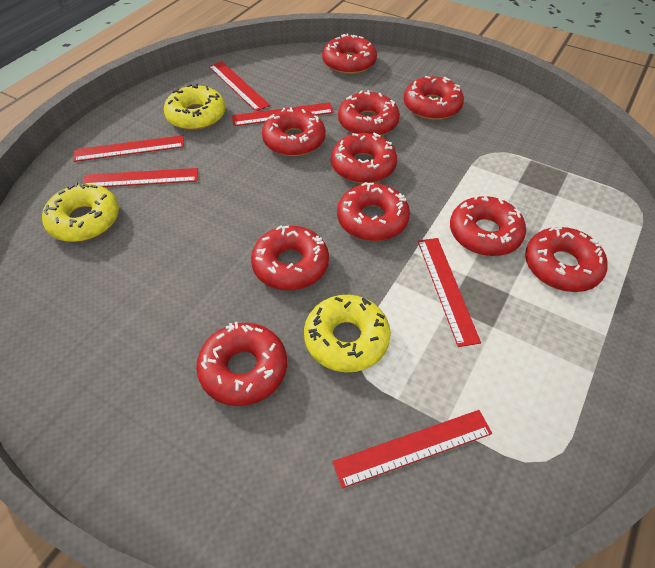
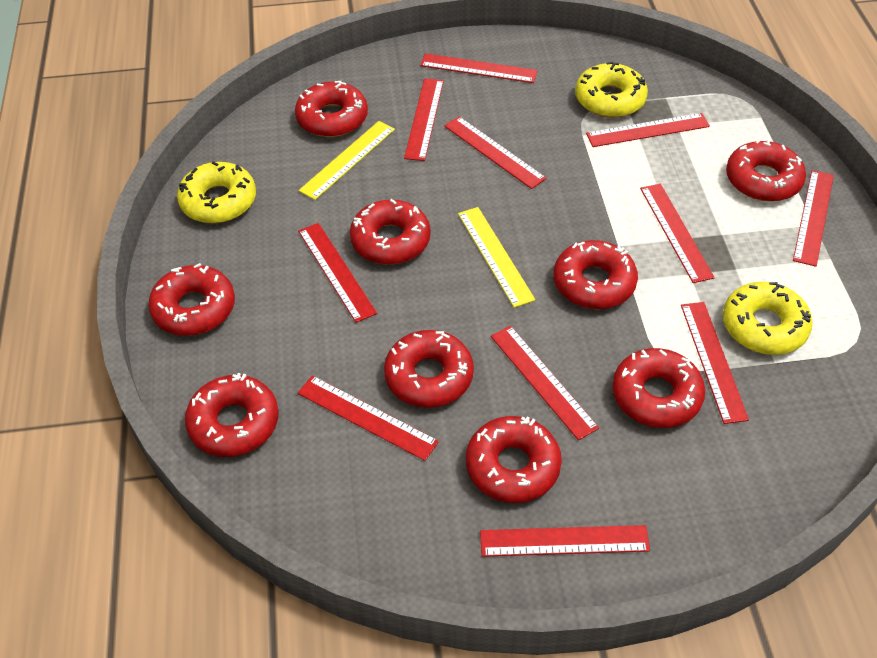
red donut: 10 -> 9
red ruler: 6 -> 11
yellow ruler: 0 -> 2

